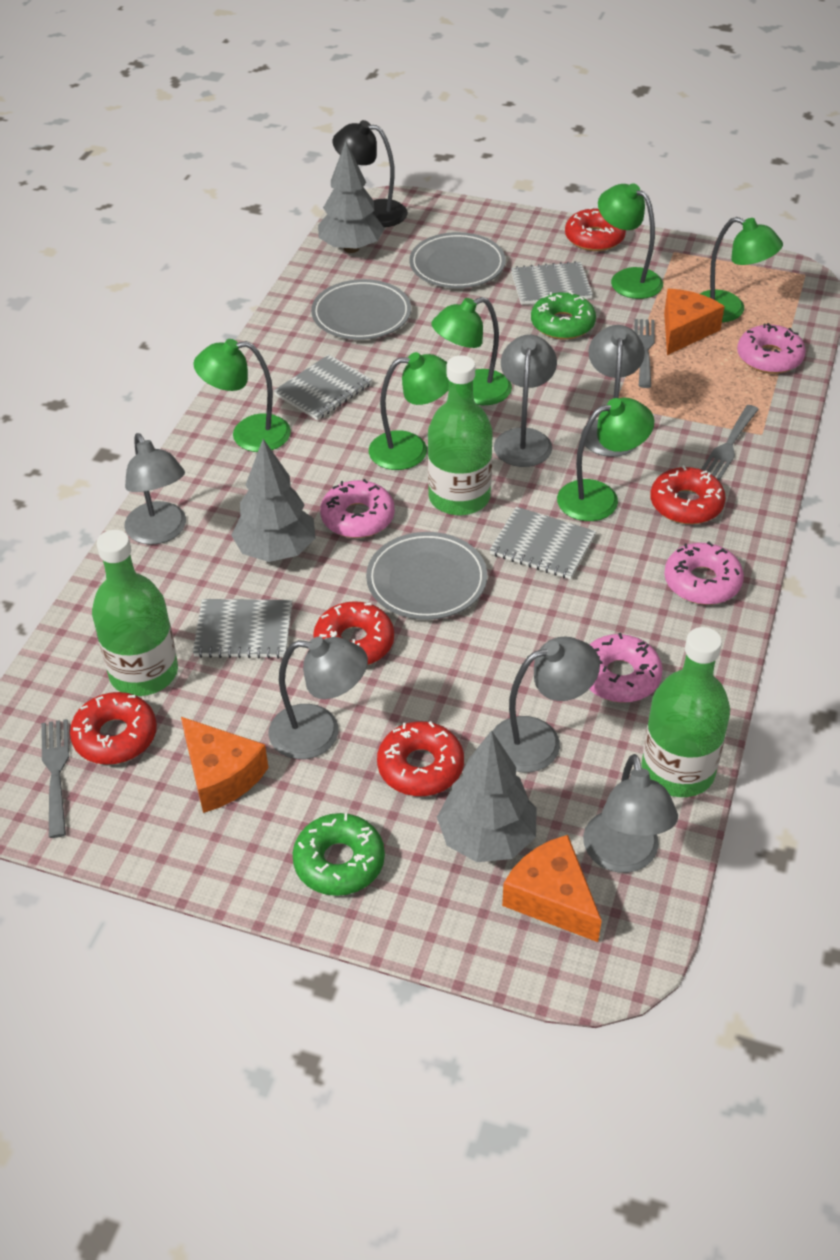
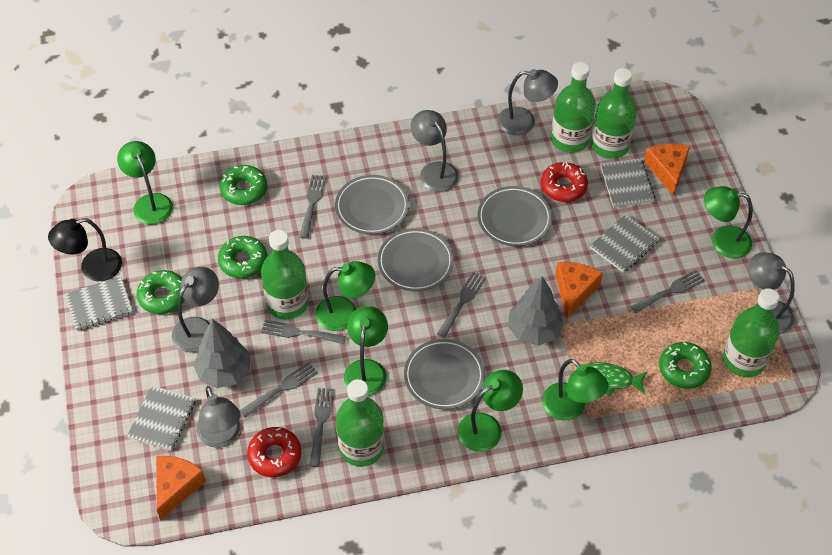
green bottle: 3 -> 5
green donut: 2 -> 4
green fish: 0 -> 1
grey fork: 3 -> 6
grey lamp: 6 -> 5
grey plate: 3 -> 4
grey tree: 3 -> 2
pink donut: 4 -> 0
red donut: 5 -> 2

